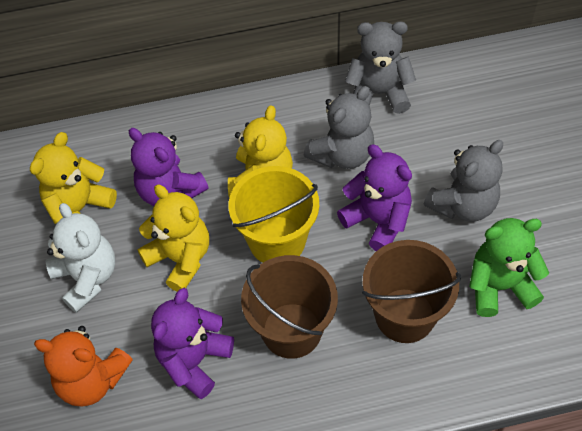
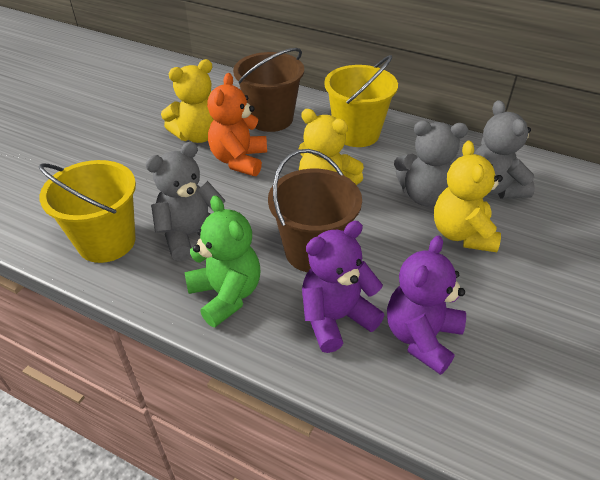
purple teddy bear: 3 -> 2
white teddy bear: 1 -> 0
yellow bucket: 1 -> 2

